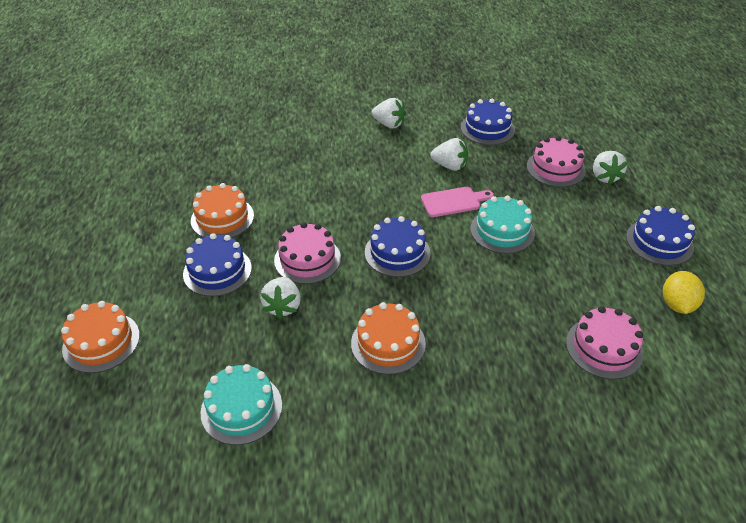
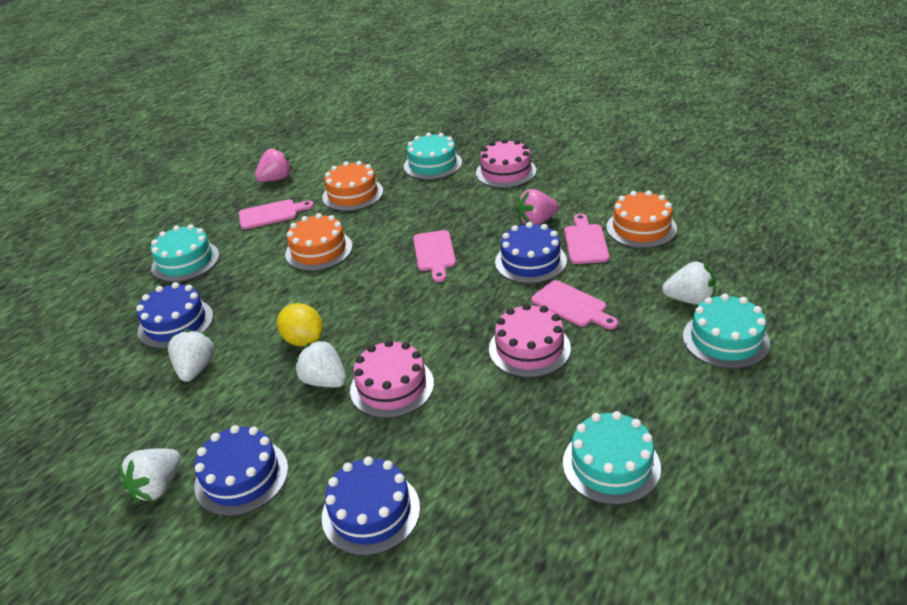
pink cutting board: 1 -> 4
pink strawberry: 0 -> 2
turquoise cake: 2 -> 4

